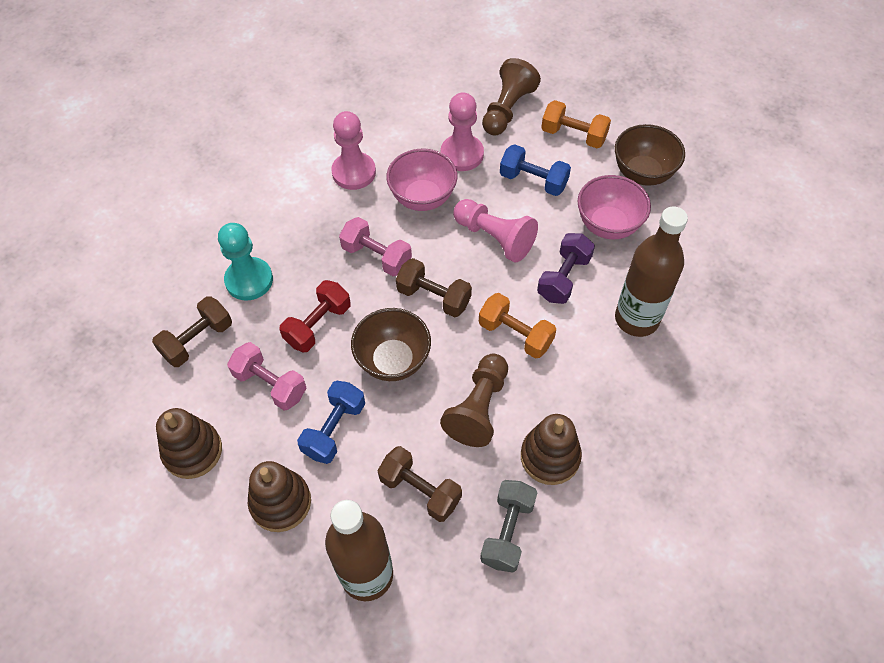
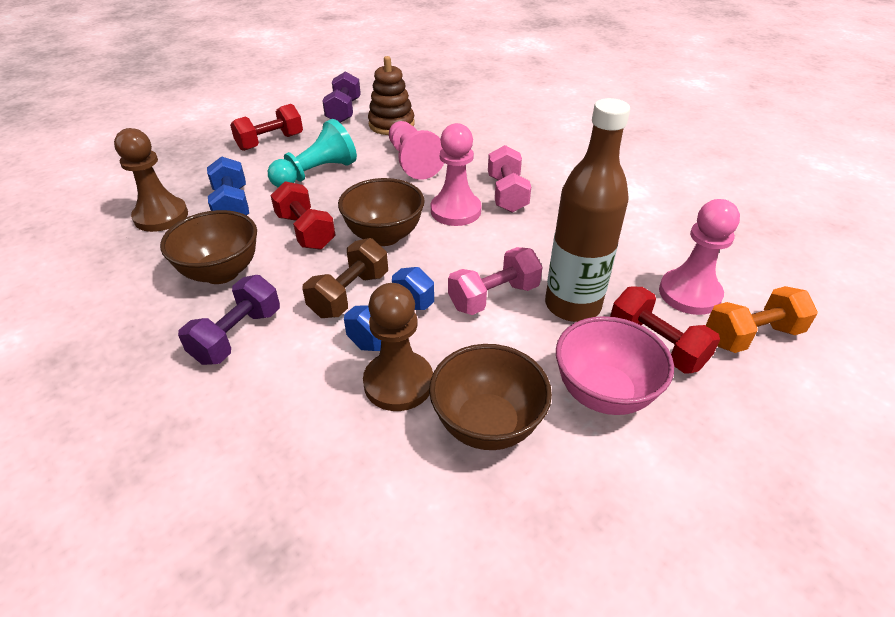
brown bottle: 2 -> 1
brown bowl: 2 -> 3
brown dumbbell: 3 -> 1
brown stacking toy: 3 -> 1
grey dumbbell: 1 -> 0
orange dumbbell: 2 -> 1
pink bowl: 2 -> 1
purple dumbbell: 1 -> 2
red dumbbell: 1 -> 3

